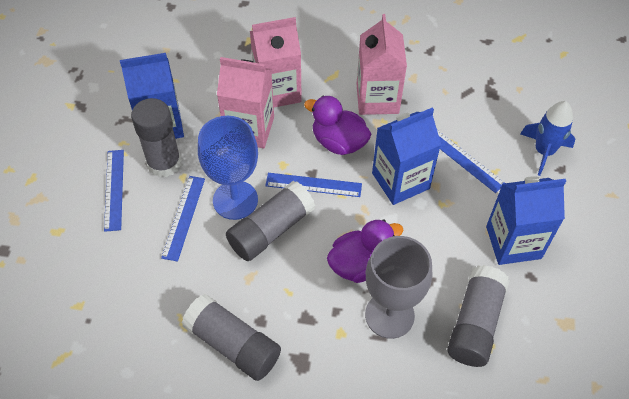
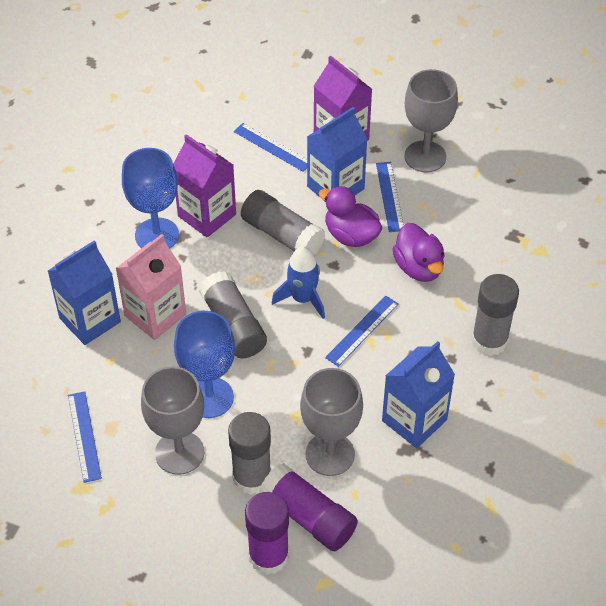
blue goblet: 1 -> 2
grey goblet: 1 -> 3
pink carton: 3 -> 1
purple carton: 0 -> 2
purple glue stick: 0 -> 2

